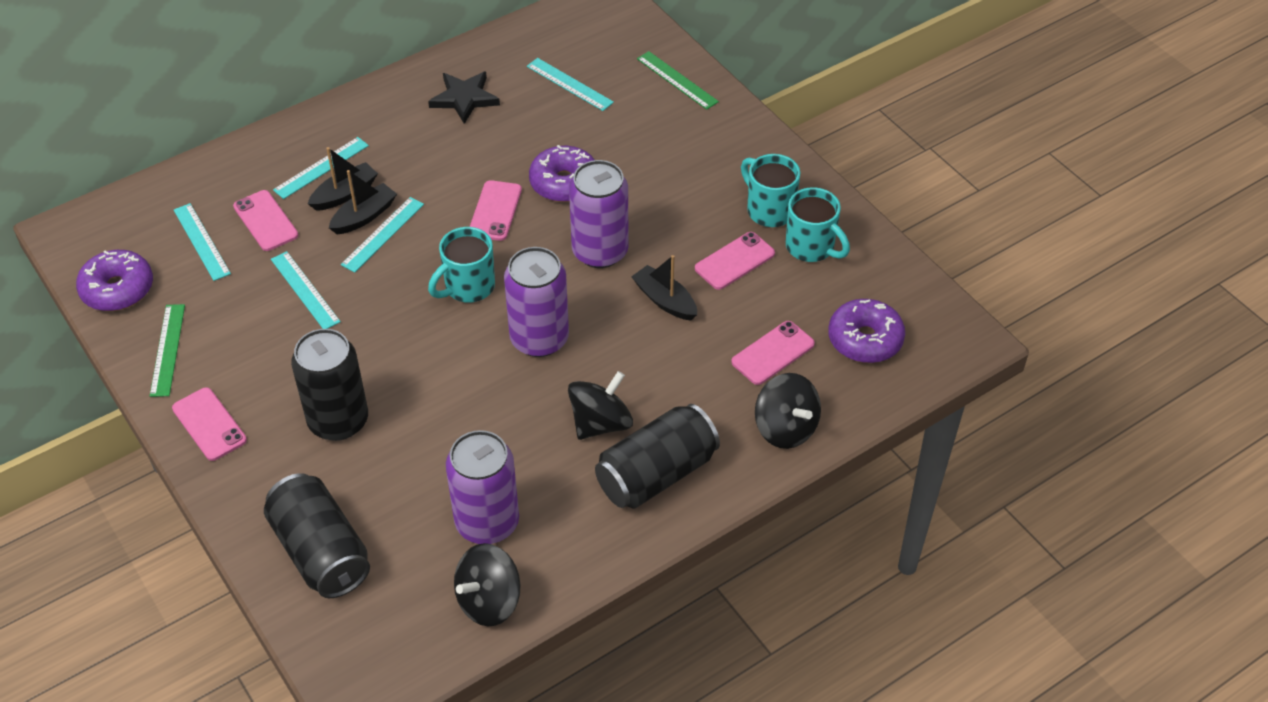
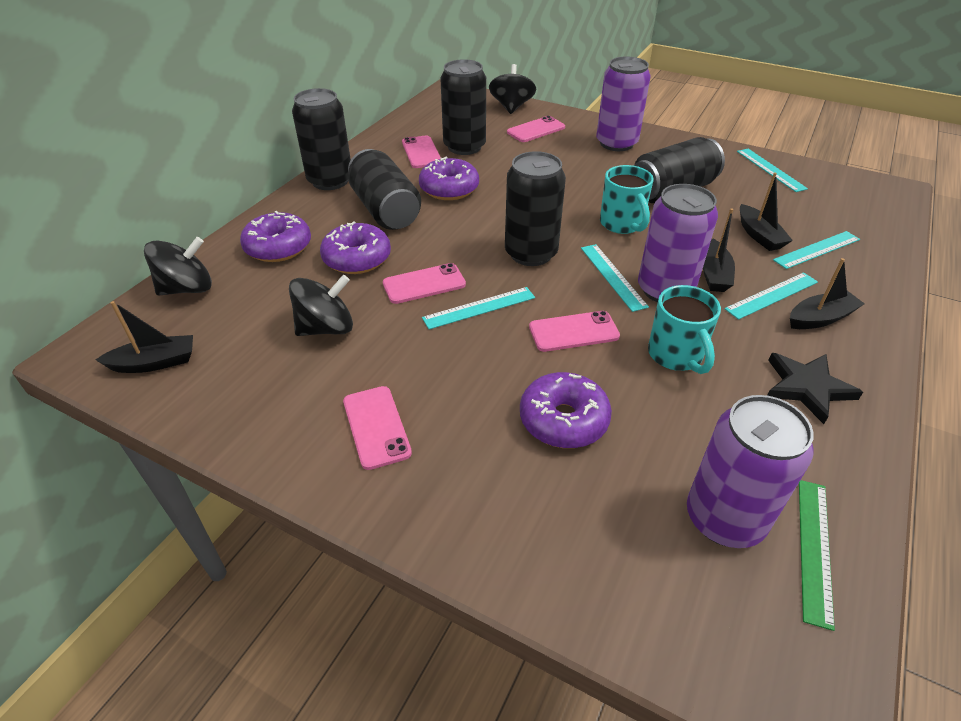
black boat: 3 -> 4
black can: 3 -> 5
green ruler: 2 -> 1
purple donut: 3 -> 4
turquoise mug: 3 -> 2

